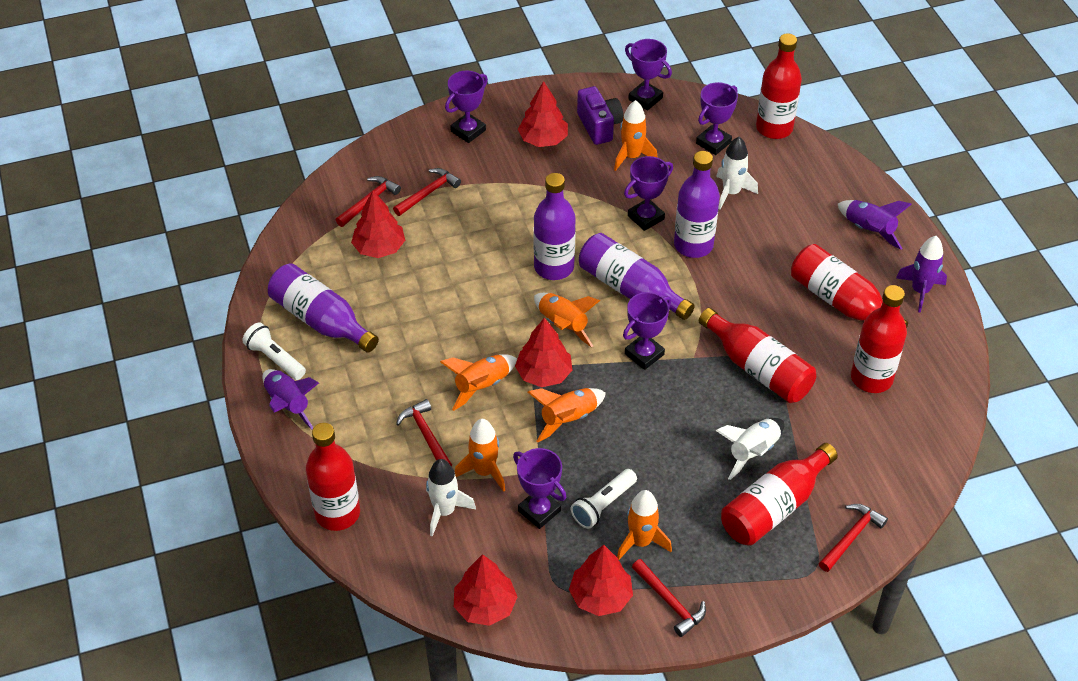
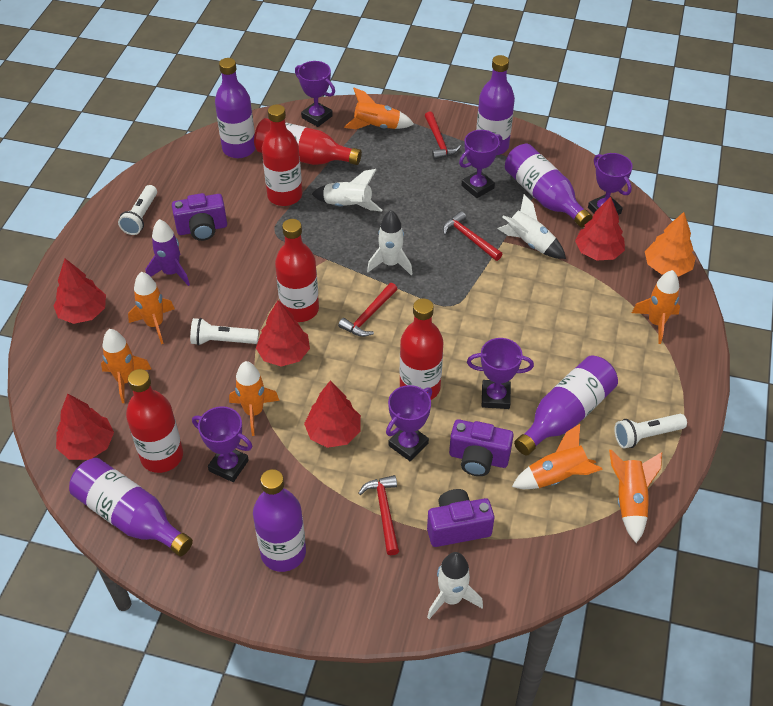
orange rocket: 6 -> 7
orange tree: 0 -> 1
purple bottle: 4 -> 6
purple camera: 1 -> 3
purple rocket: 3 -> 1
red bottle: 6 -> 5
red hammer: 5 -> 4
white flashlight: 2 -> 3
white rocket: 3 -> 4

